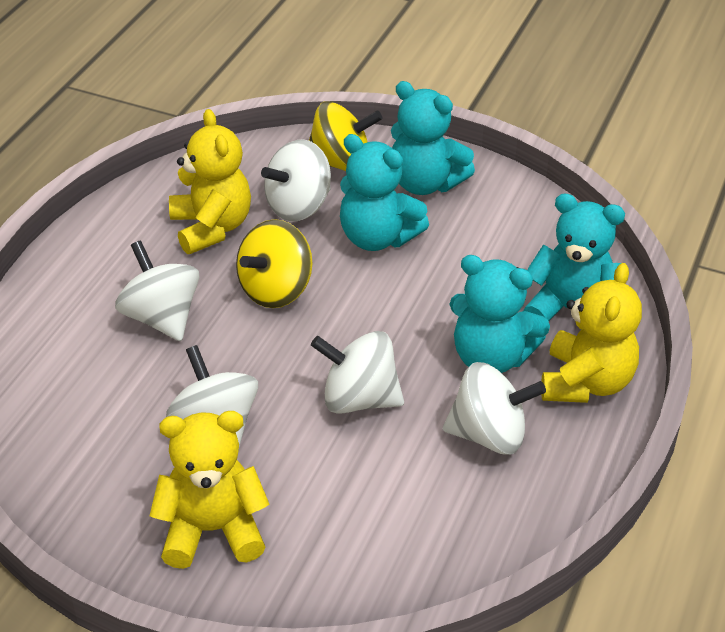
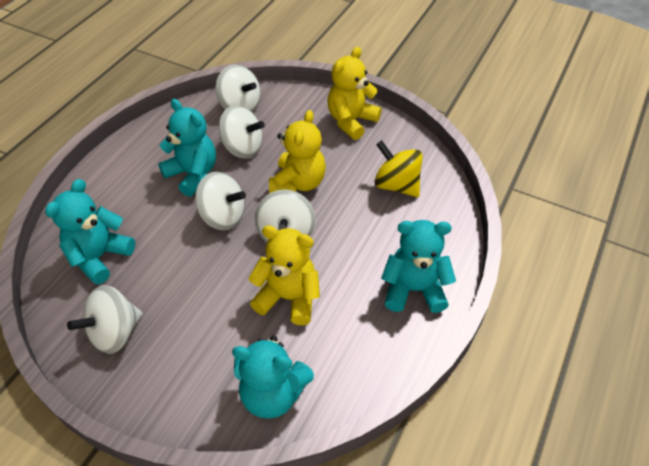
yellow spinning top: 2 -> 1

